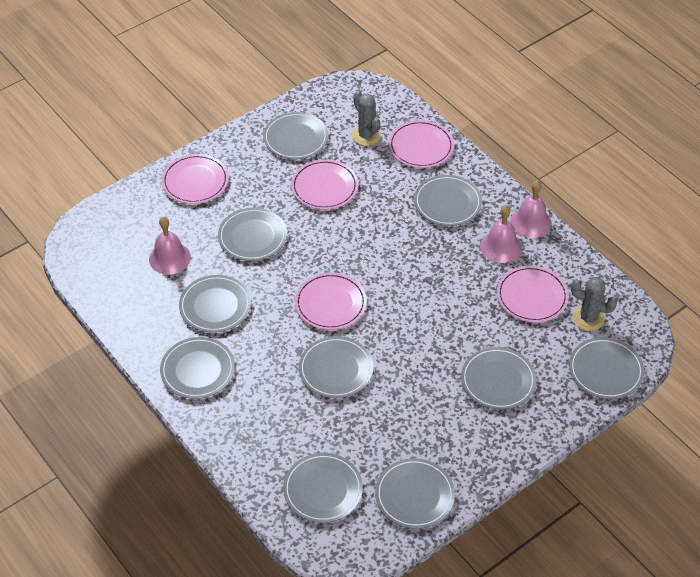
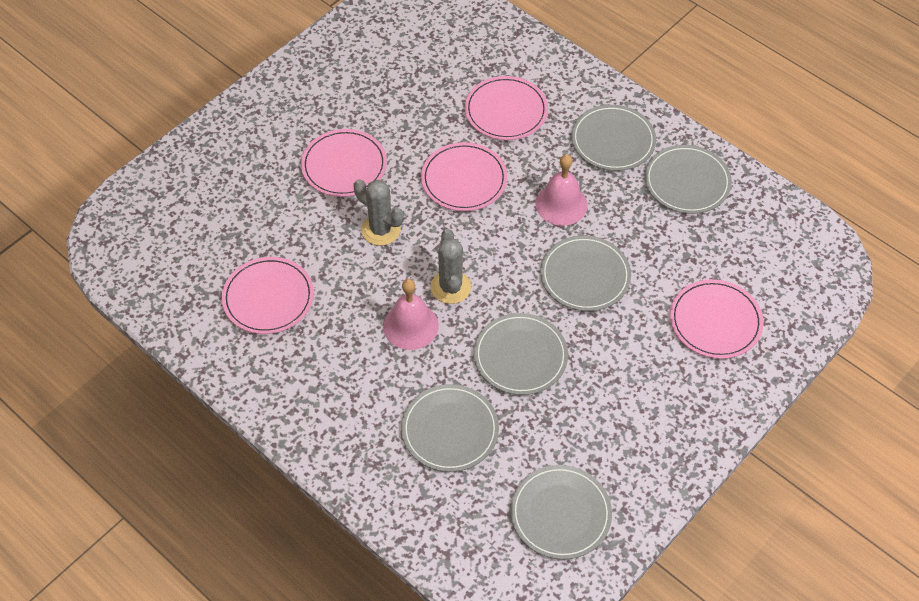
grey plate: 10 -> 6
pink bell: 3 -> 2

